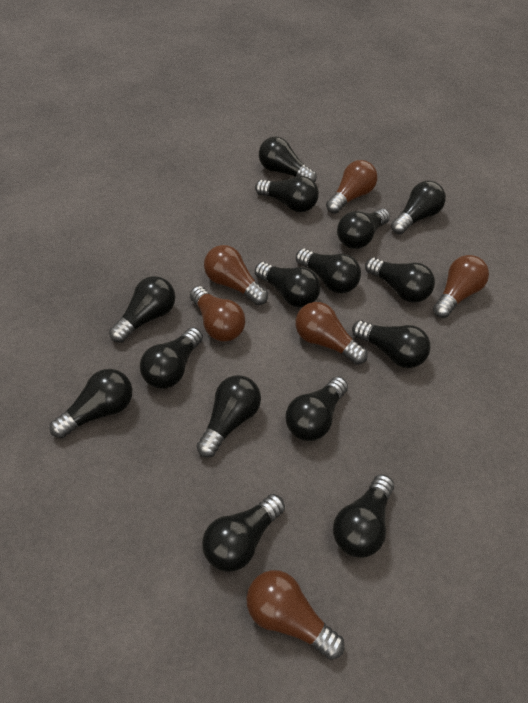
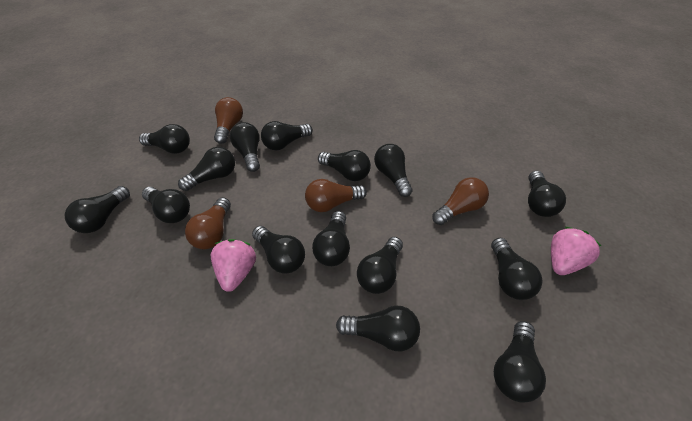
brown light bulb: 6 -> 4
pink strawberry: 0 -> 2

